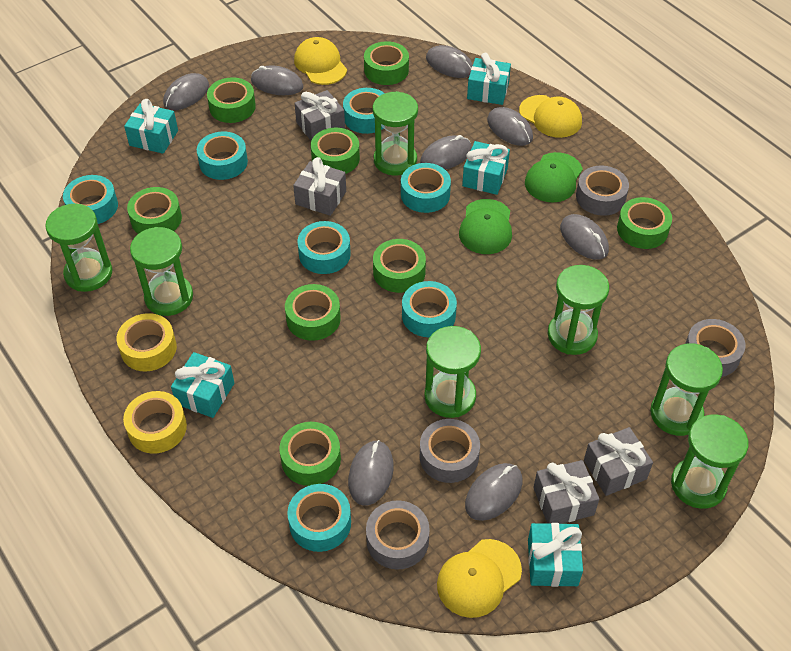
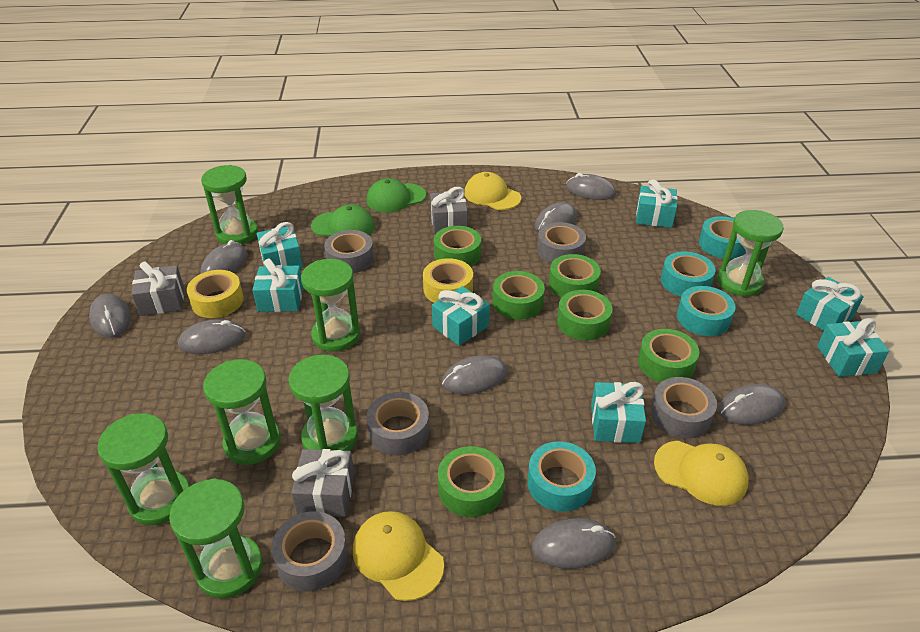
green tape: 8 -> 6
grey gift: 4 -> 3
grey tape: 4 -> 5
turquoise gift: 5 -> 7
turquoise tape: 7 -> 4

